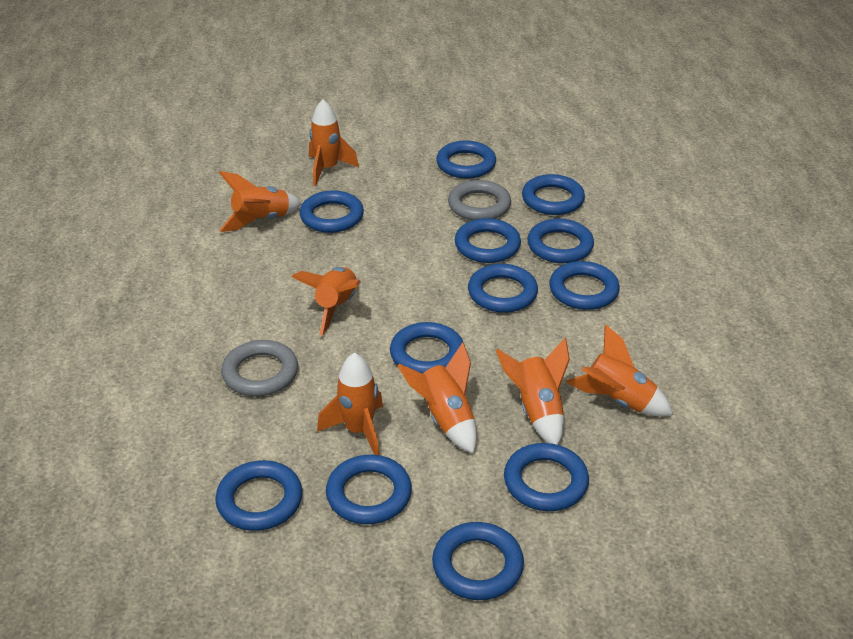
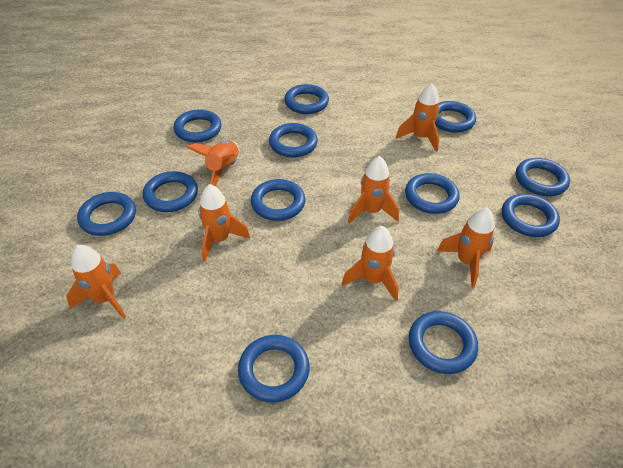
grey ring: 2 -> 0

